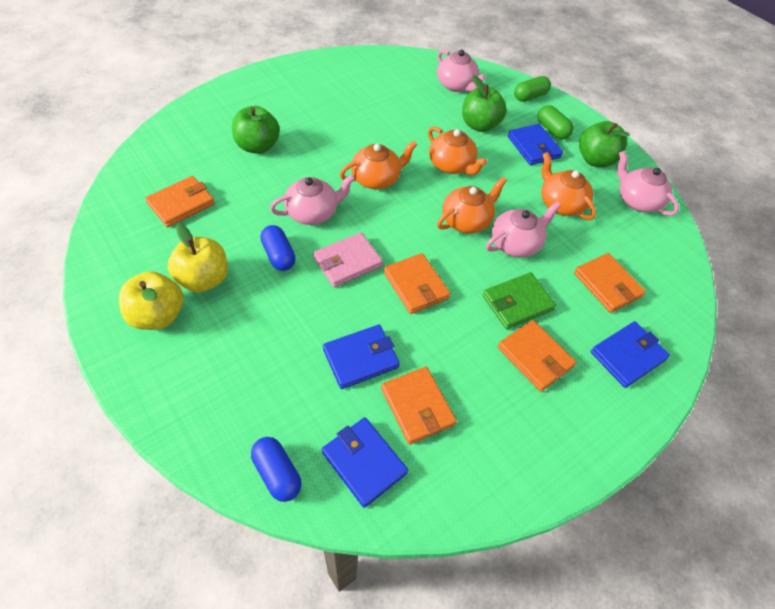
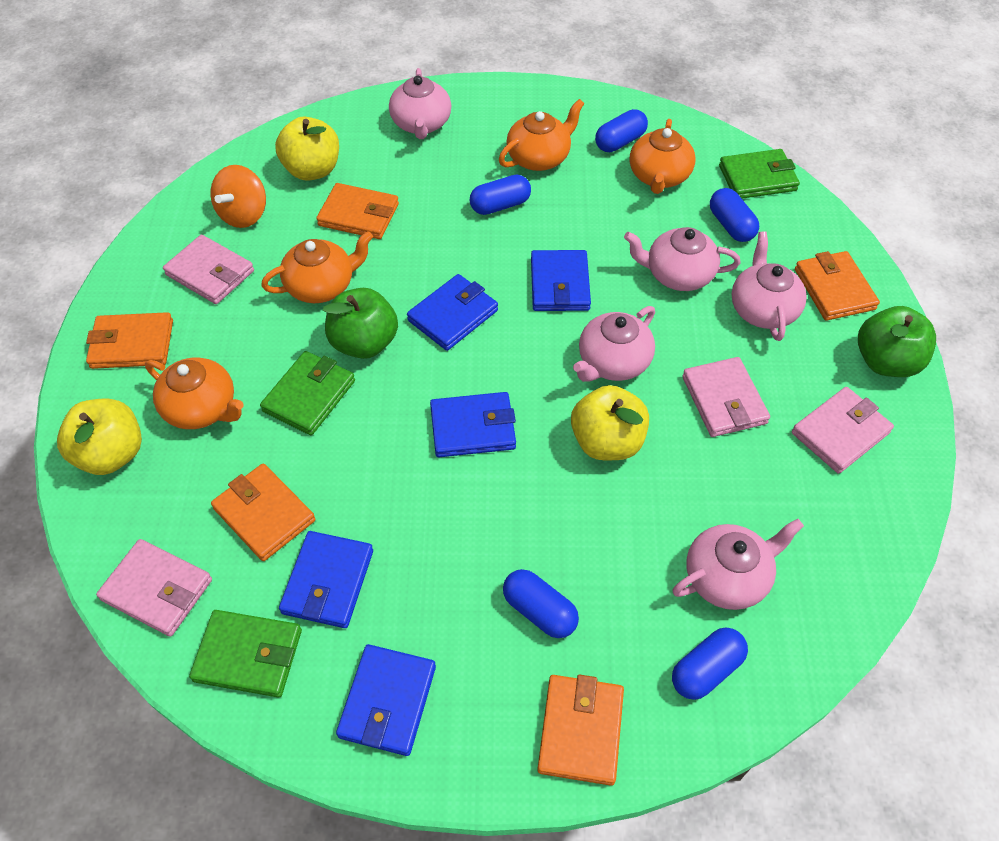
blue capsule: 2 -> 5
blue wallet: 4 -> 5
green apple: 3 -> 2
green capsule: 2 -> 0
green wallet: 1 -> 3
orange spinning top: 0 -> 1
pink teapot: 4 -> 5
pink wallet: 1 -> 4
yellow apple: 2 -> 3

